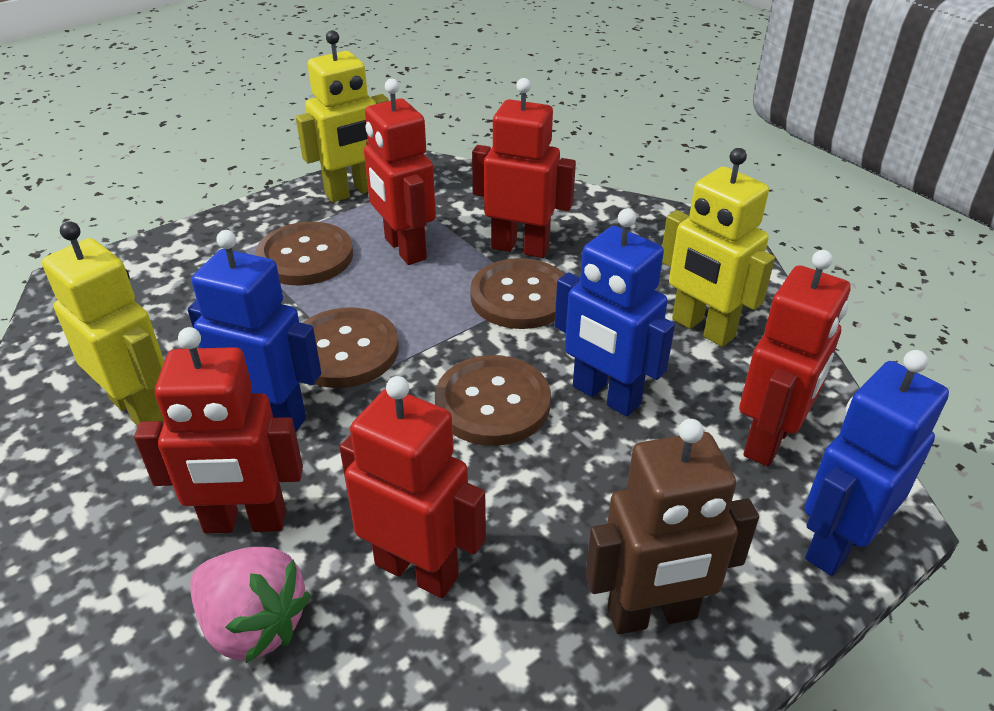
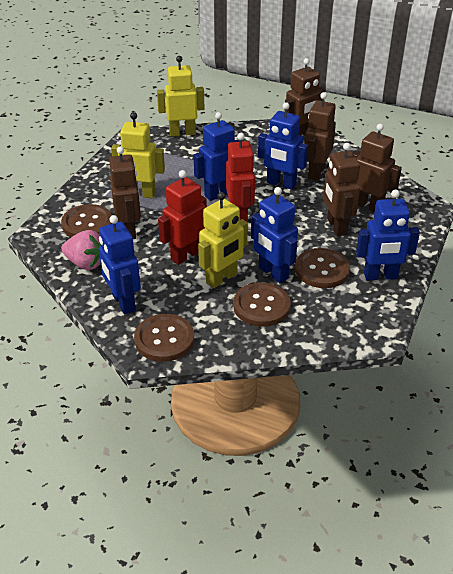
blue robot: 3 -> 5
brown robot: 1 -> 5
red robot: 5 -> 2

